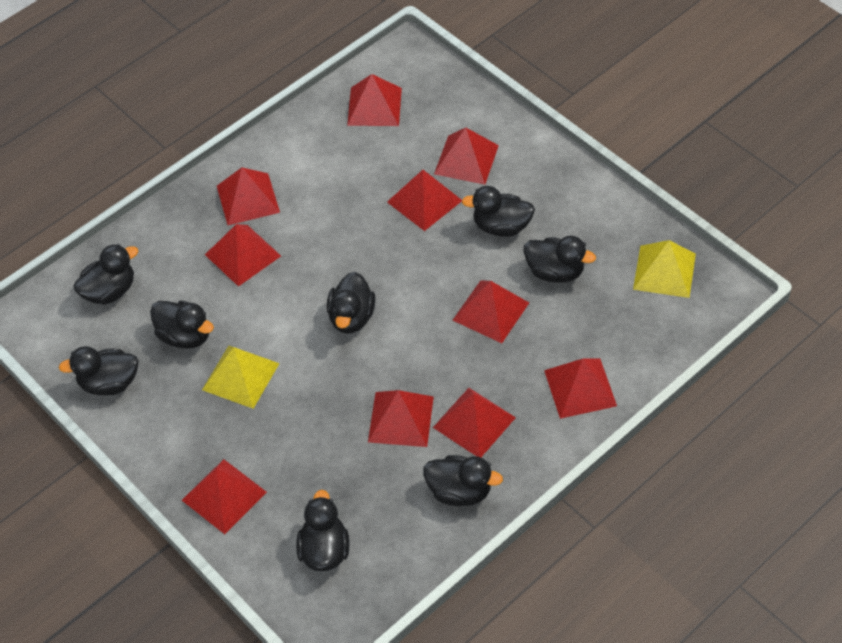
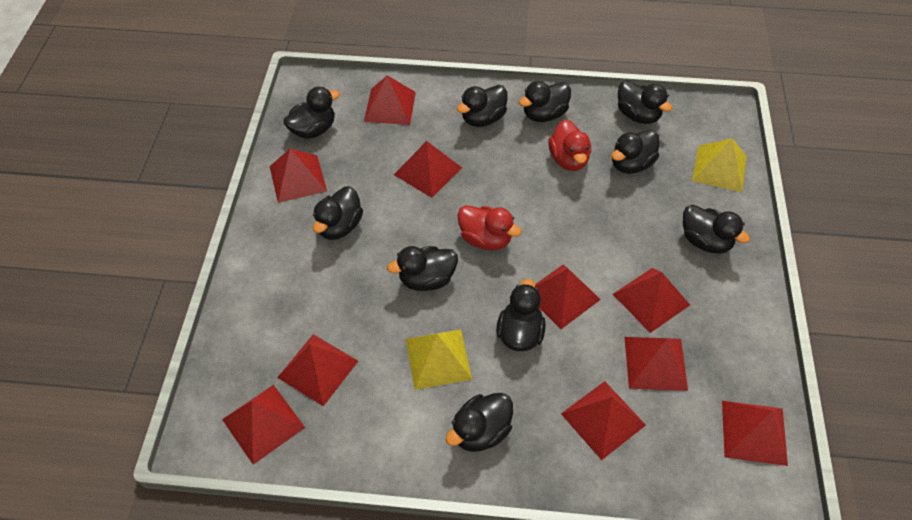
black duck: 8 -> 10
red duck: 0 -> 2

